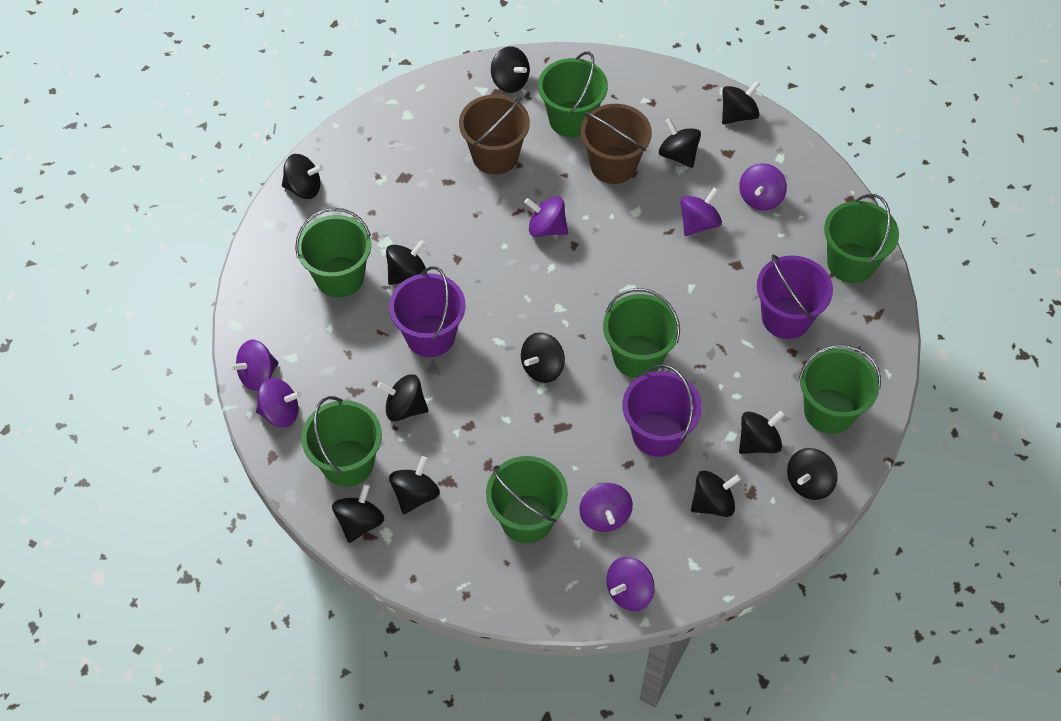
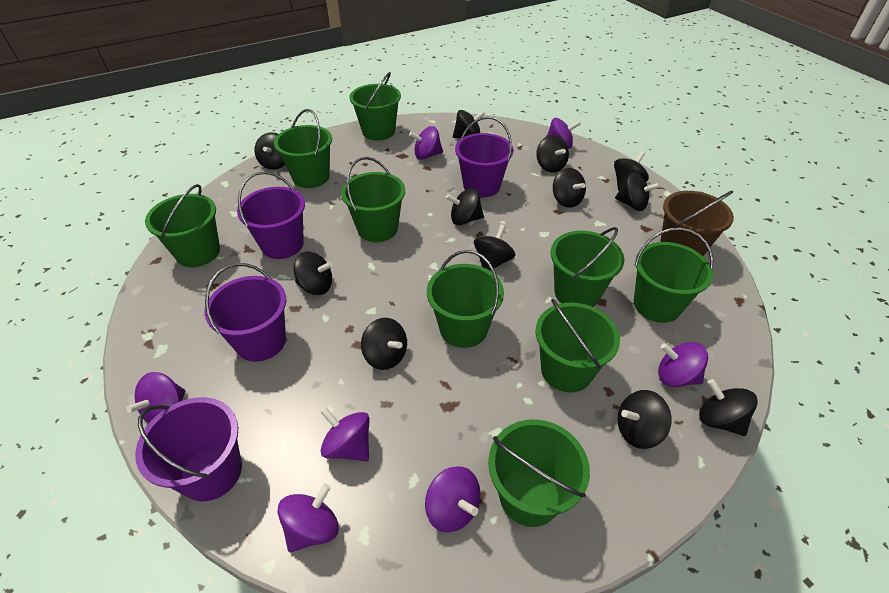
brown bucket: 2 -> 1
green bucket: 7 -> 9
purple bucket: 3 -> 4

